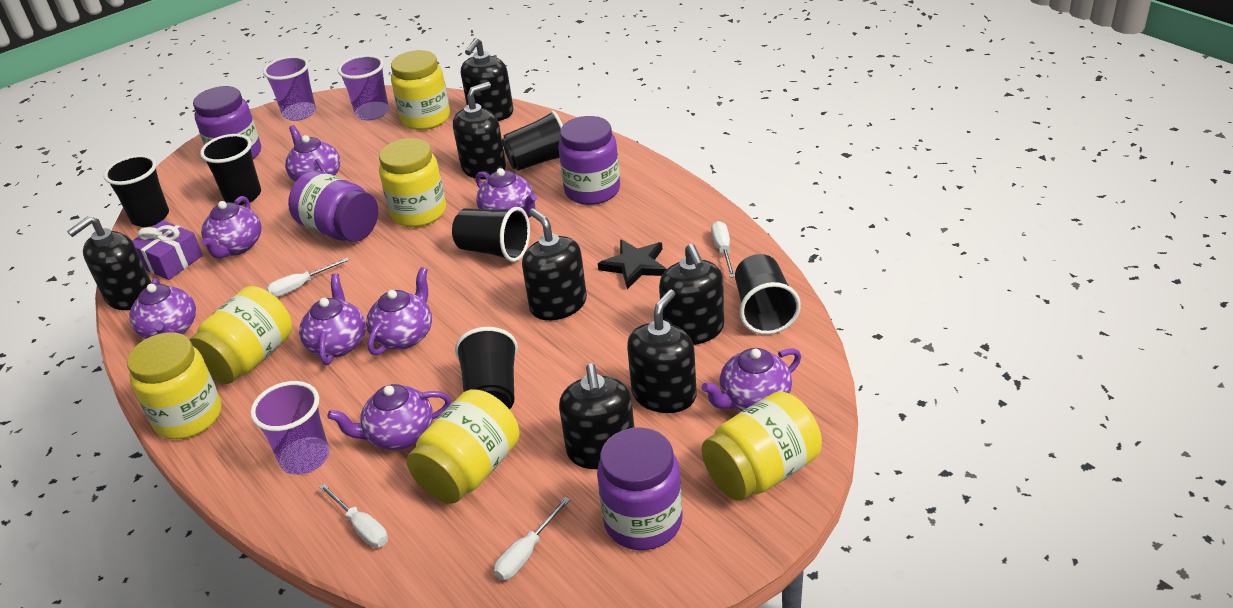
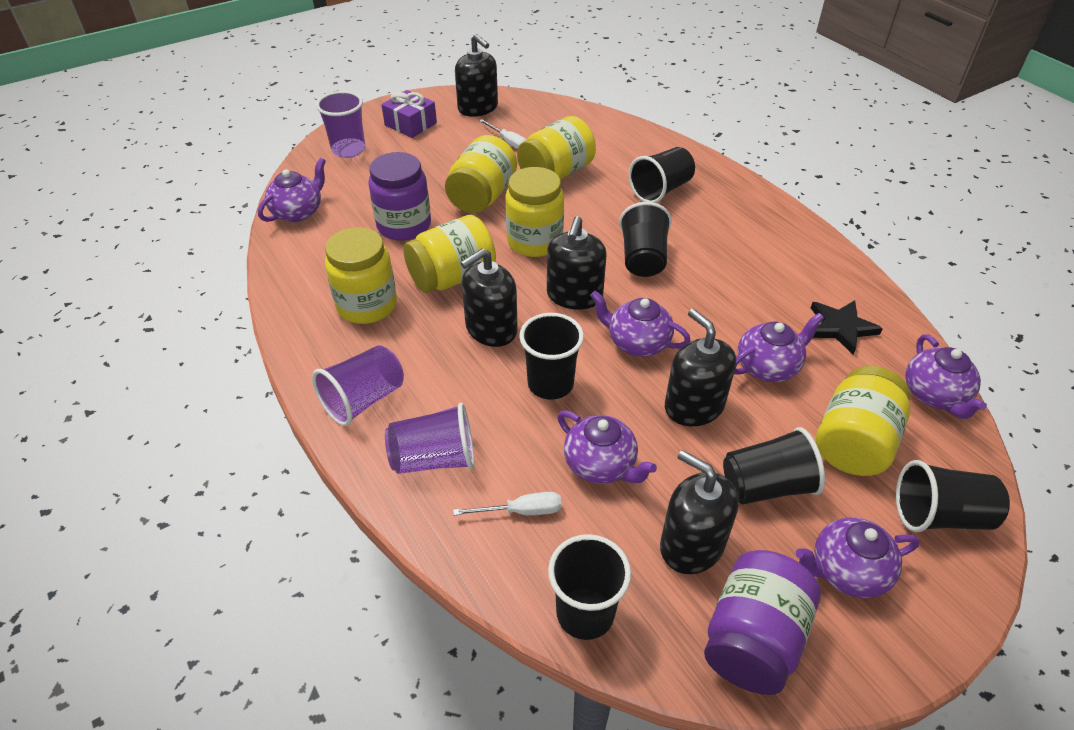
black soap dispenser: 7 -> 5
purple jar: 4 -> 2
purple teapot: 8 -> 6
white screwdriver: 4 -> 2

